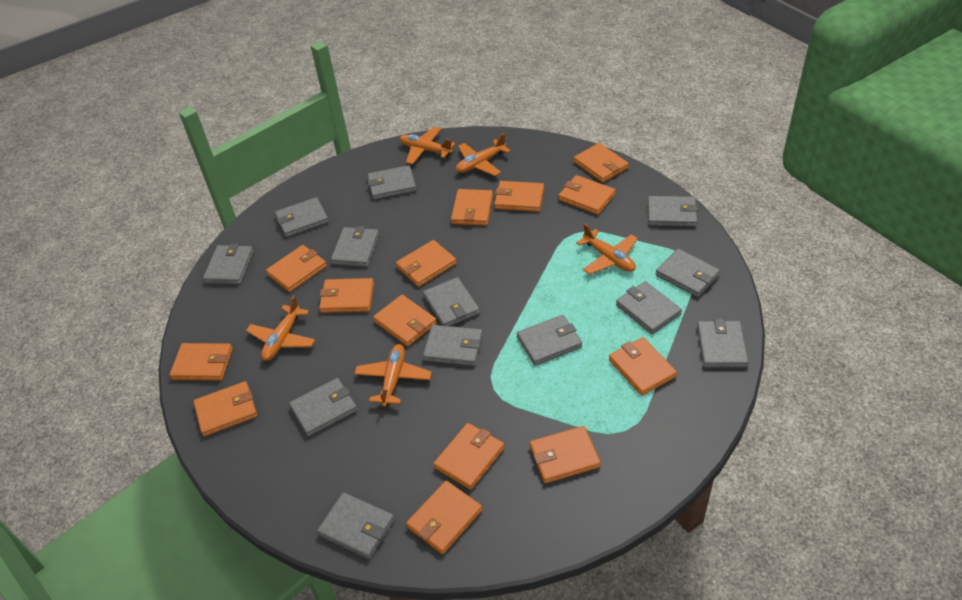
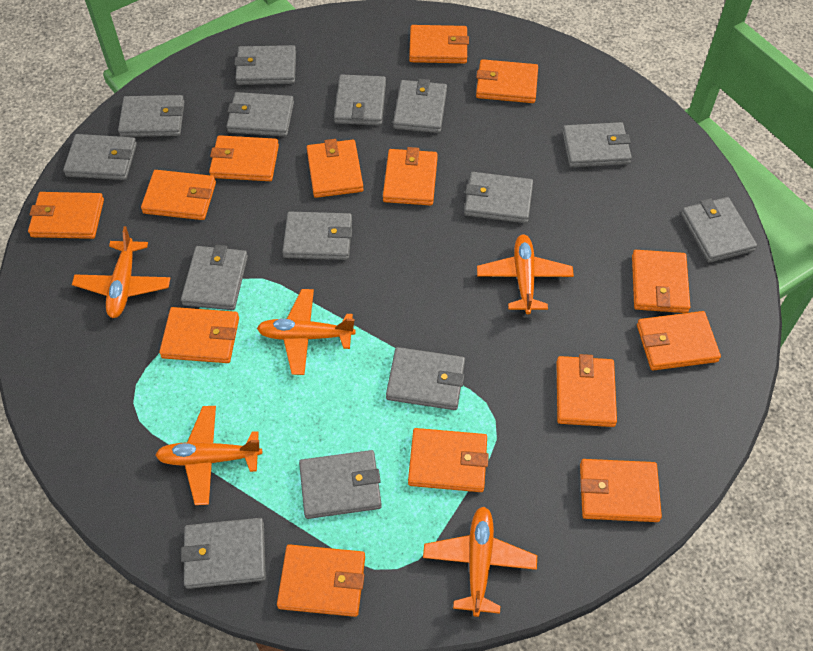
grey wallet: 13 -> 14

